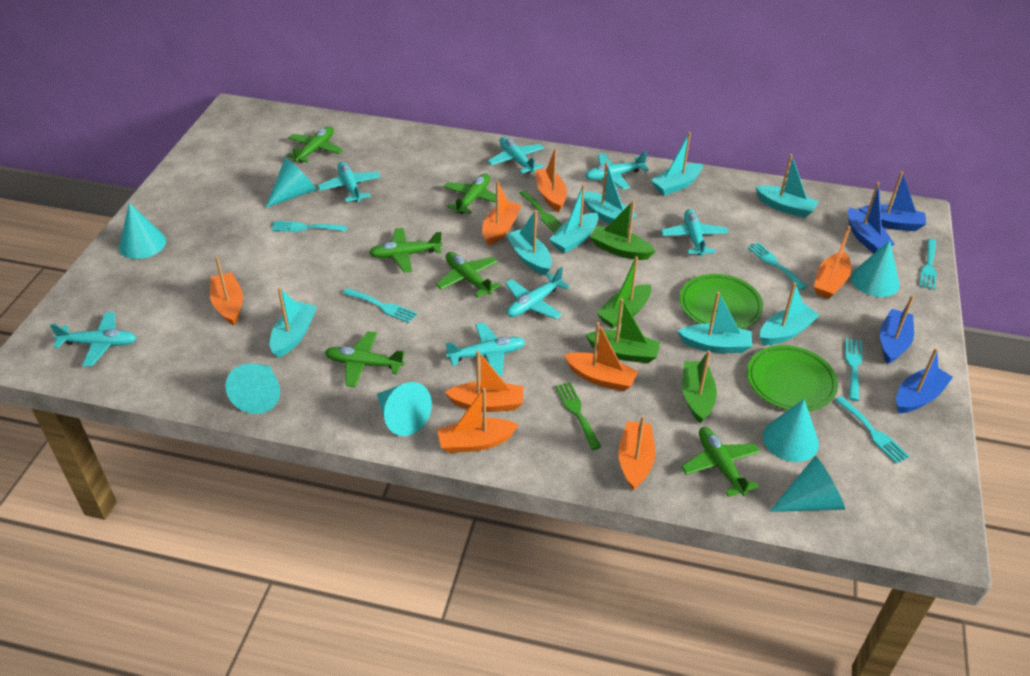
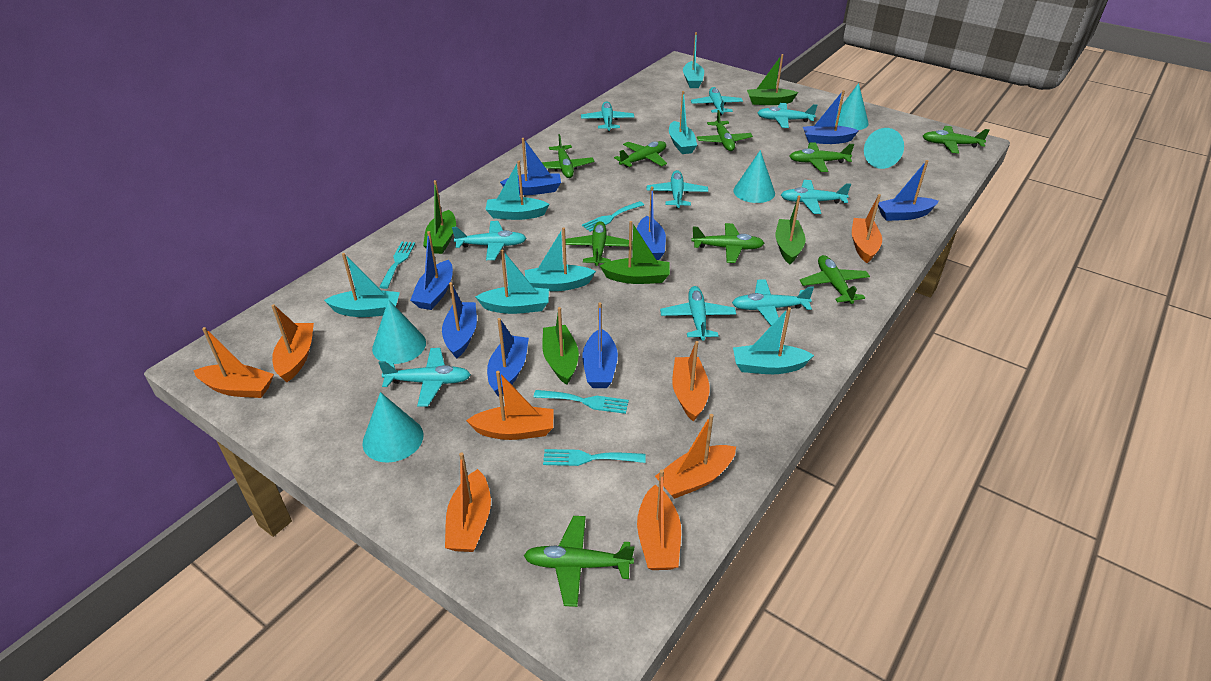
blue boat: 4 -> 8
green boat: 4 -> 5
green fork: 2 -> 0
green plane: 6 -> 9
green plate: 2 -> 0
turquoise boat: 8 -> 7
turquoise cone: 7 -> 5
turquoise fork: 6 -> 4
turquoise plane: 7 -> 9

